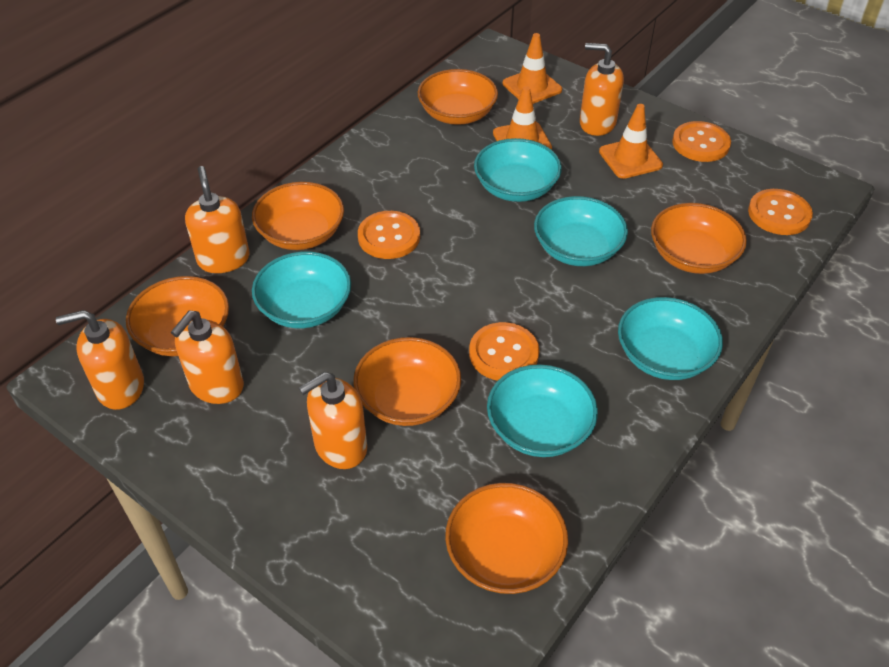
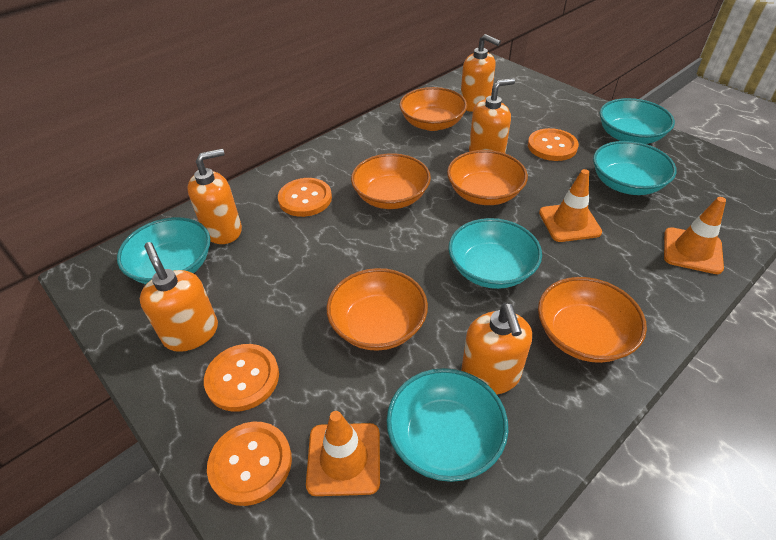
orange bowl: 6 -> 5

